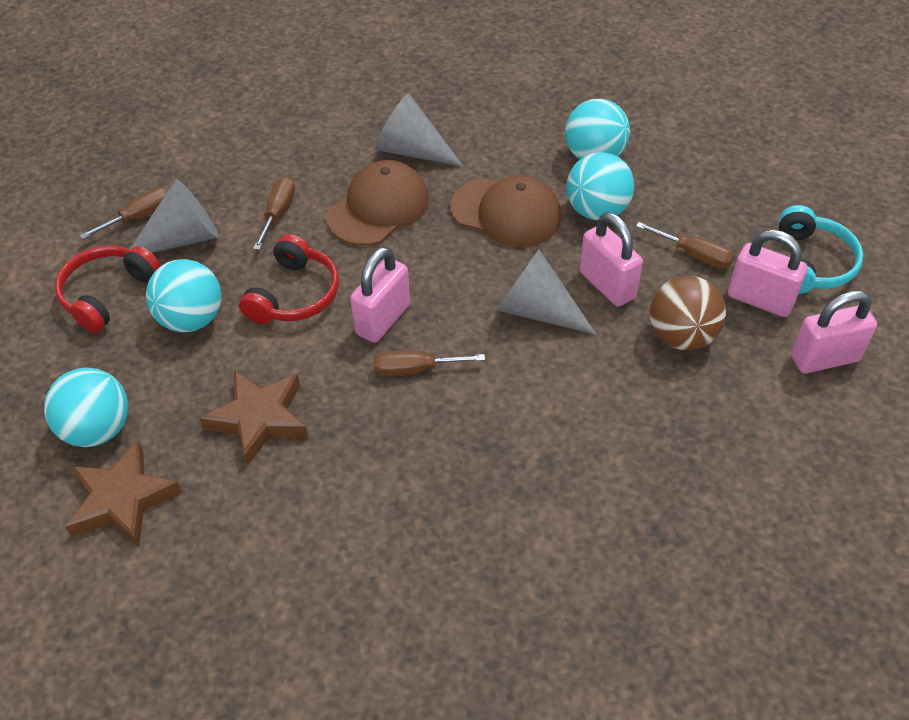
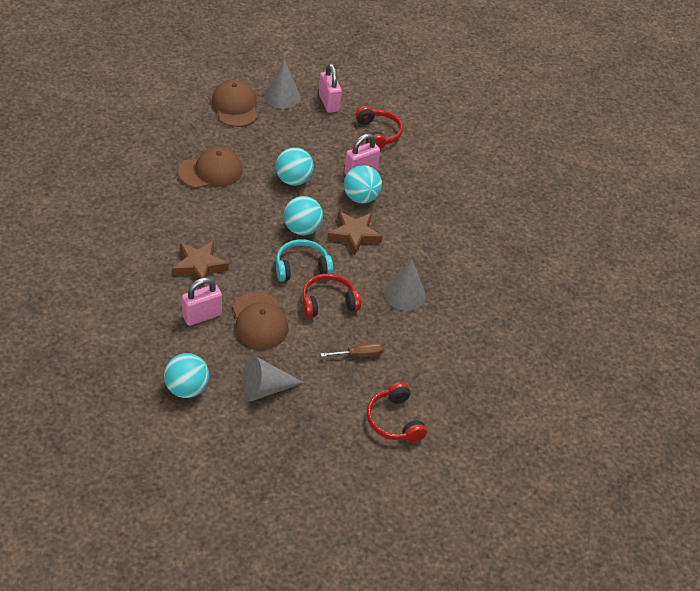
brown ball: 1 -> 0
brown cap: 2 -> 3
brown screwdriver: 4 -> 1
pink padlock: 4 -> 3
red headphones: 2 -> 3

